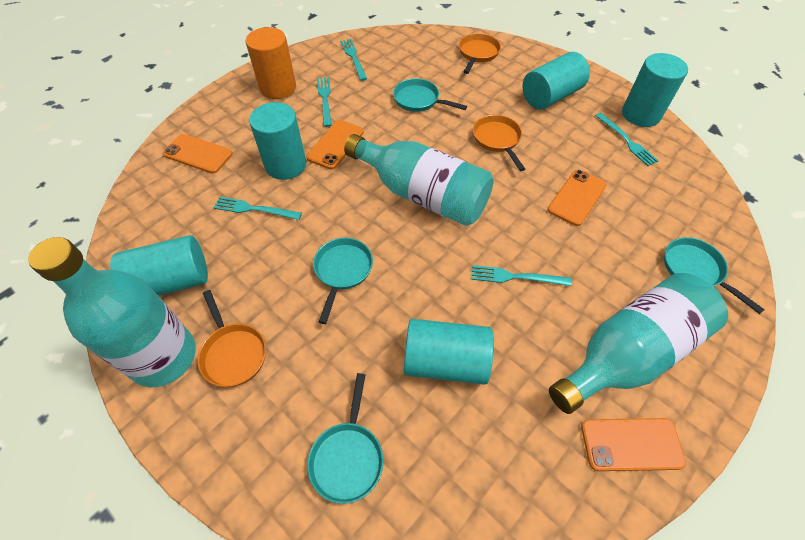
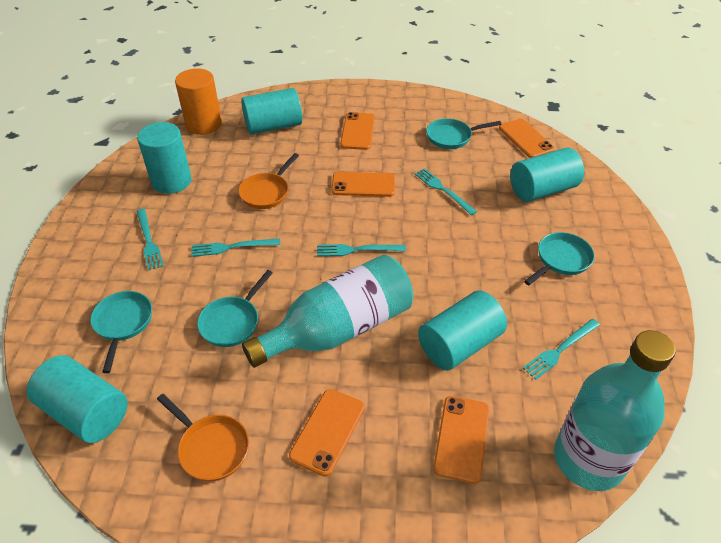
orange pan: 3 -> 2
orange phone: 4 -> 5
turquoise bottle: 3 -> 2

